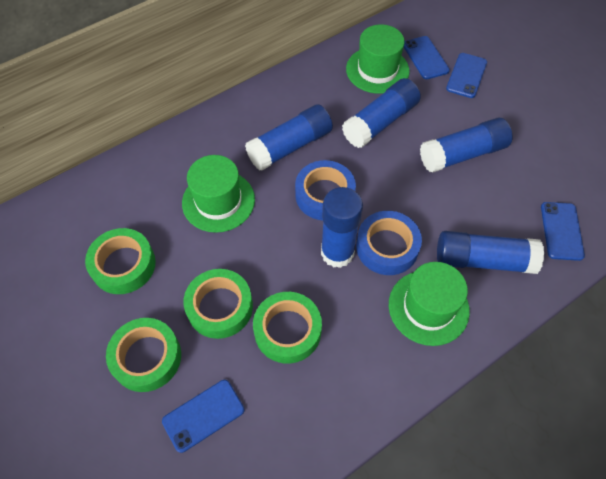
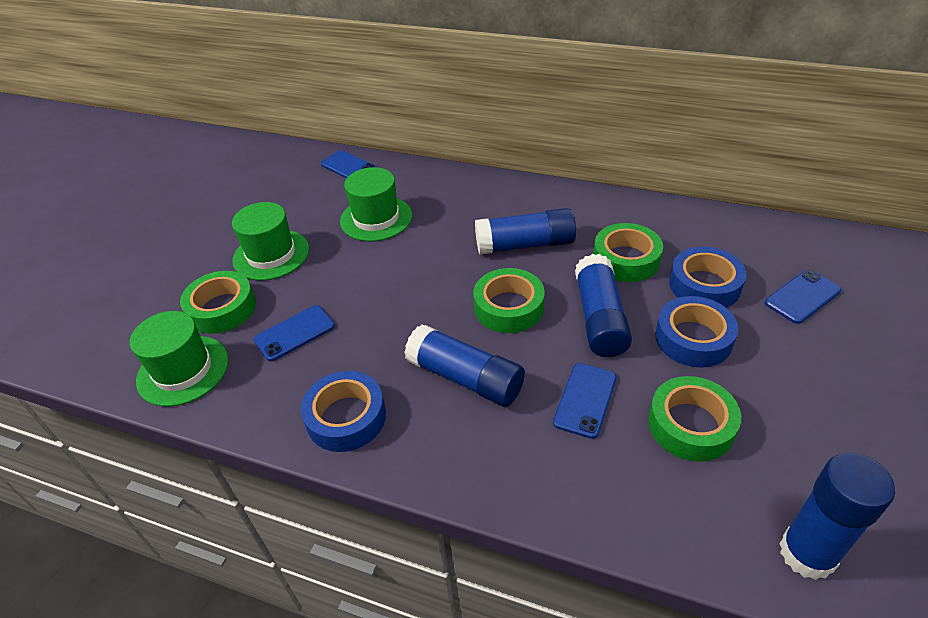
blue glue stick: 5 -> 4
blue tape: 2 -> 3

